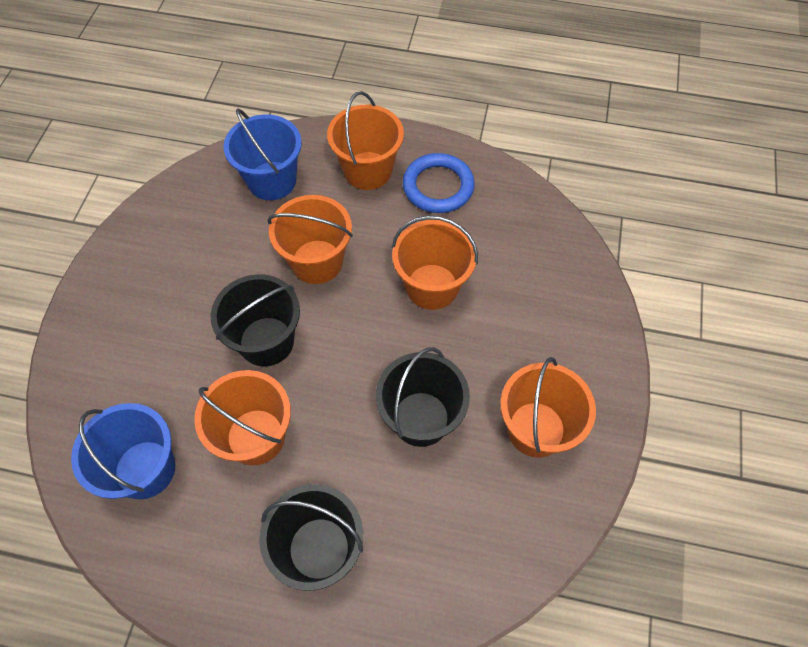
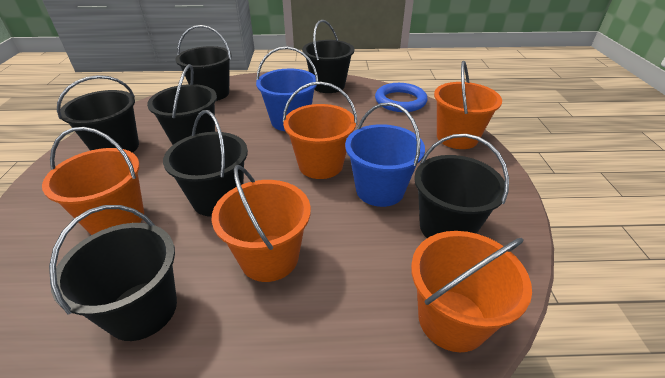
black bucket: 3 -> 7

